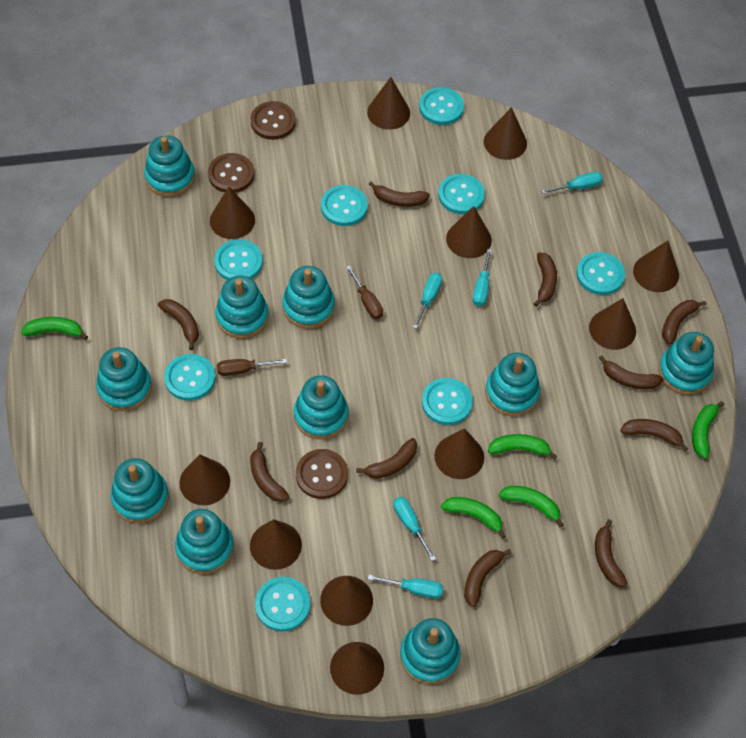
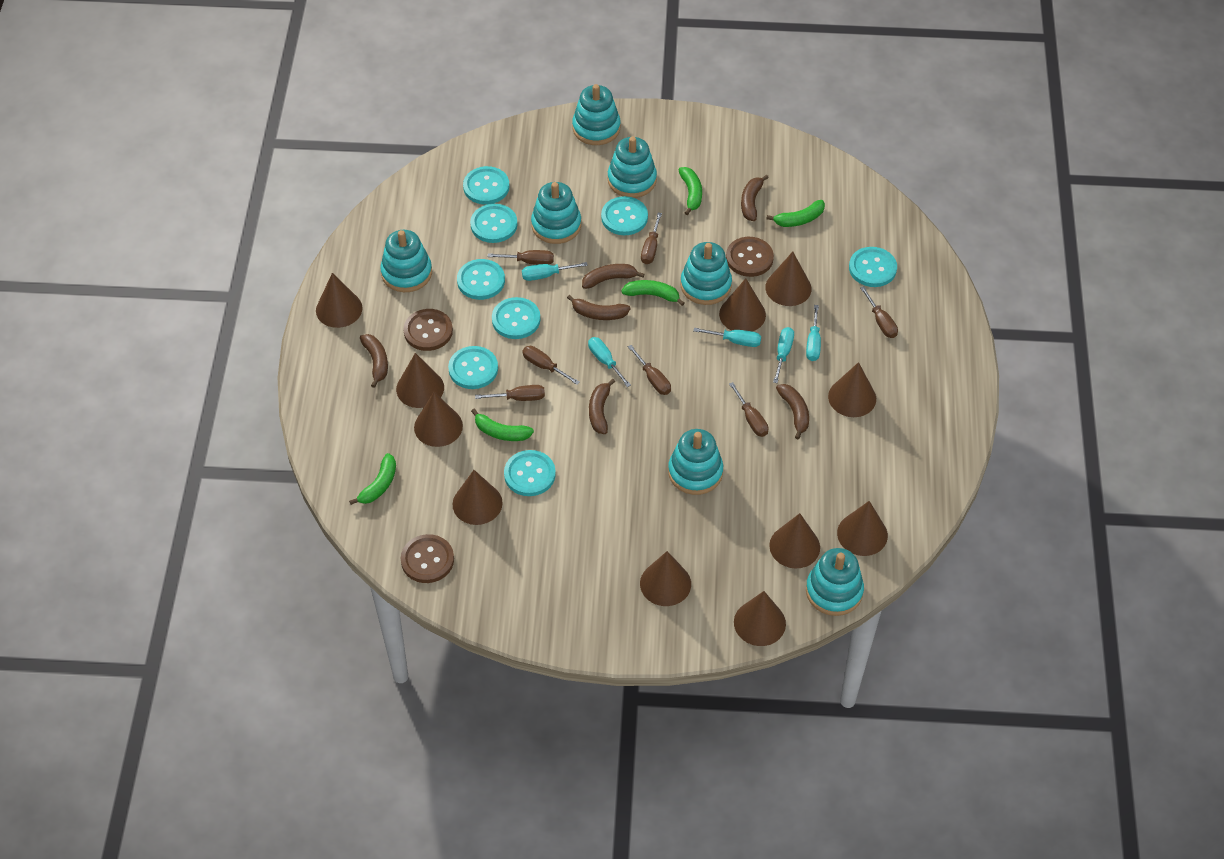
brown banana: 10 -> 6
brown screwdriver: 2 -> 7
turquoise stacking toy: 10 -> 7

